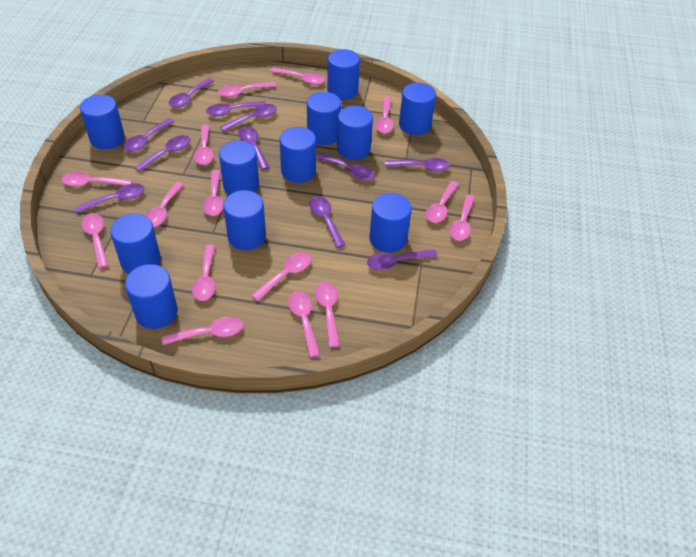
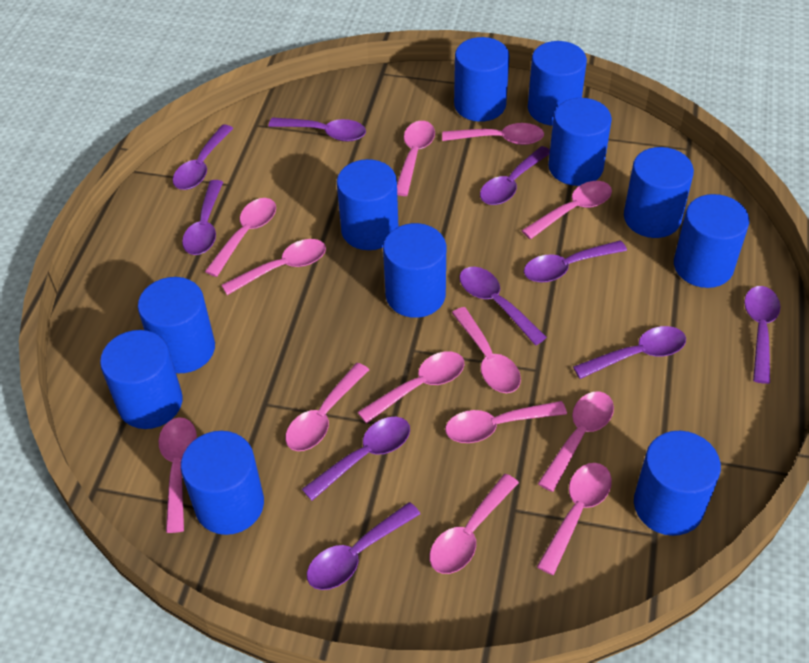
pink spoon: 15 -> 13
purple spoon: 11 -> 10

